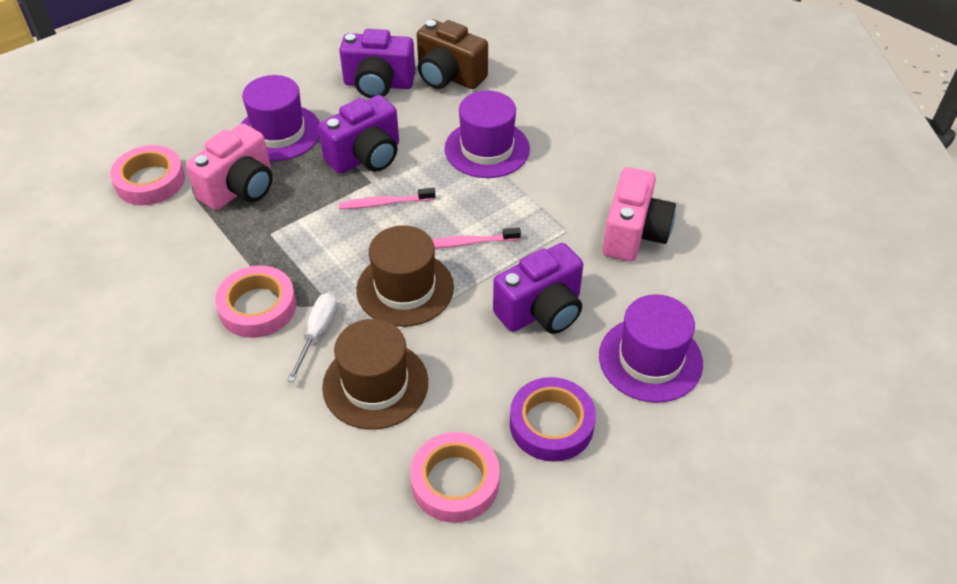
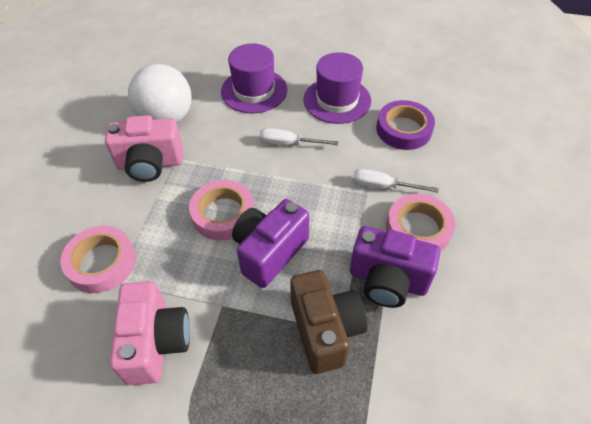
brown hat: 2 -> 0
pink toothbrush: 2 -> 0
purple camera: 3 -> 2
purple hat: 3 -> 2
white ball: 0 -> 1
white screwdriver: 1 -> 2

